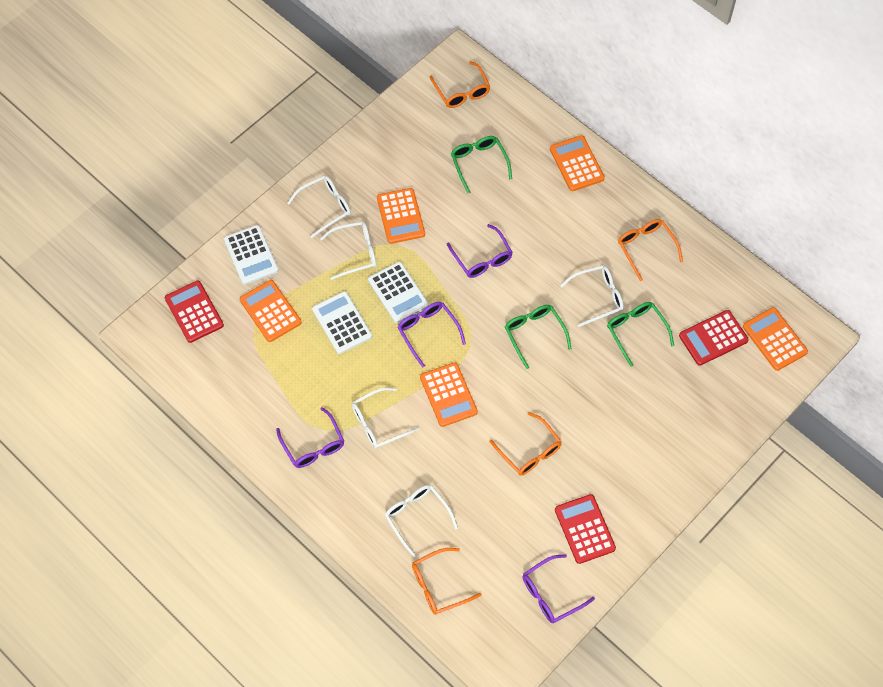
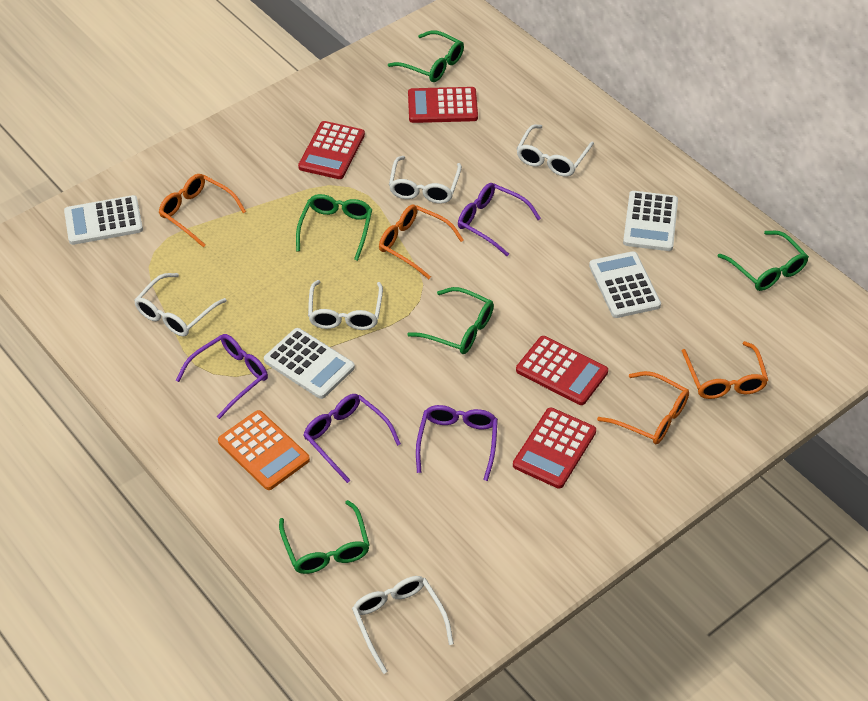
green glasses: 3 -> 5
orange calculator: 5 -> 1
red calculator: 3 -> 4
white calculator: 3 -> 4

